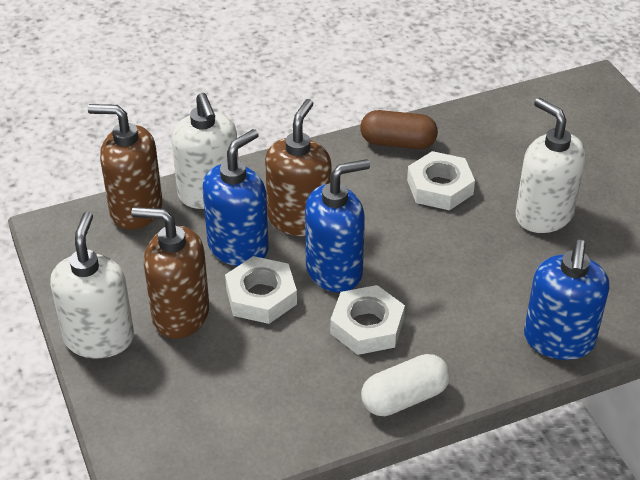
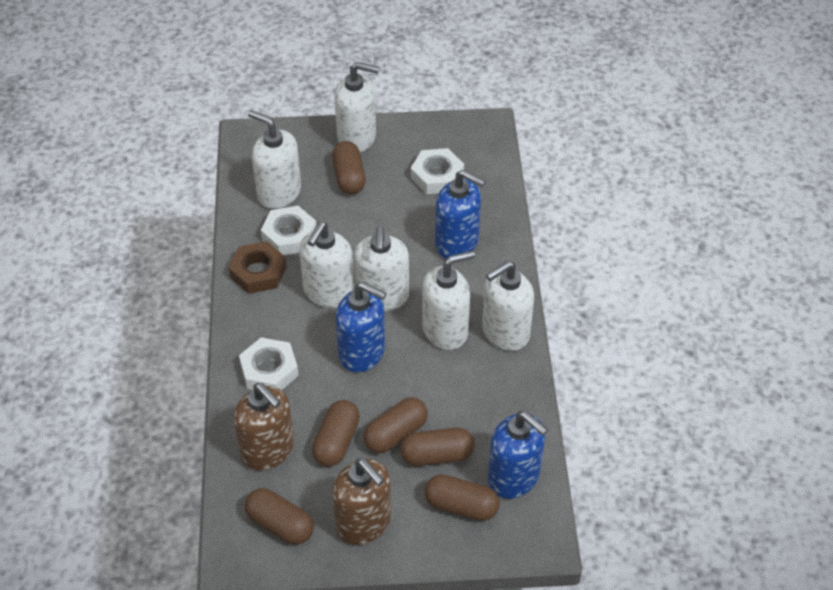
brown capsule: 1 -> 6
brown nut: 0 -> 1
brown soap dispenser: 3 -> 2
white capsule: 1 -> 0
white soap dispenser: 3 -> 6

